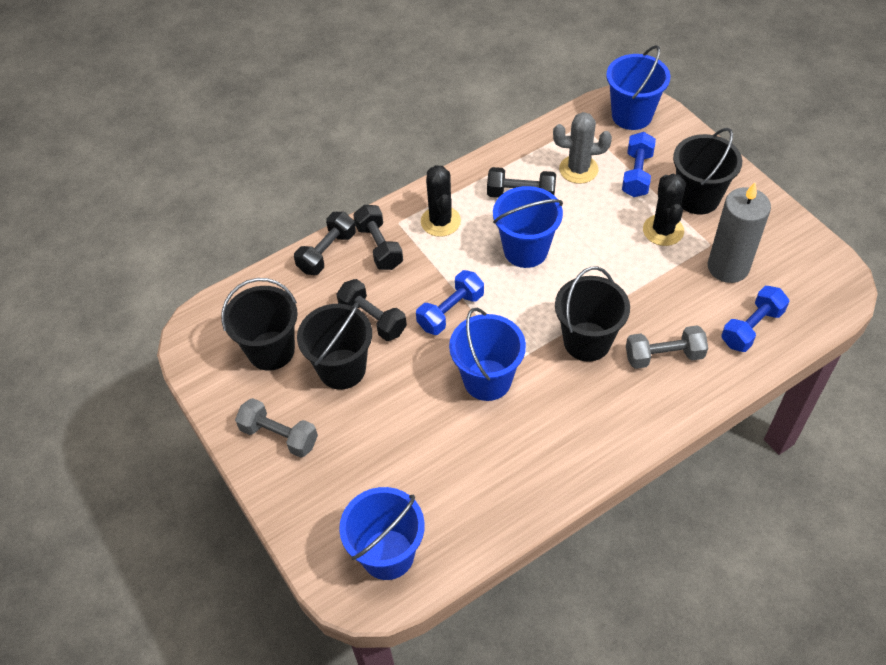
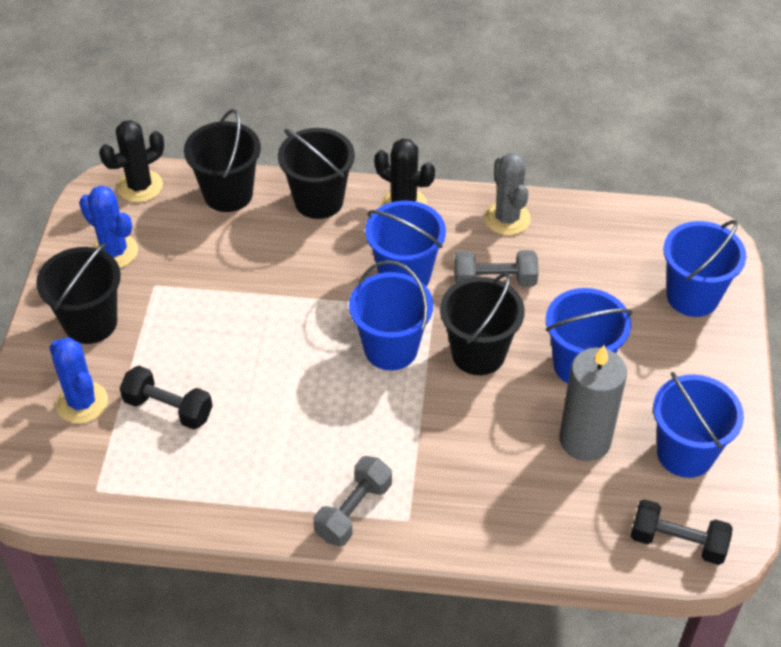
black dumbbell: 4 -> 2
blue bucket: 4 -> 5
blue cactus: 0 -> 2
blue dumbbell: 3 -> 0

